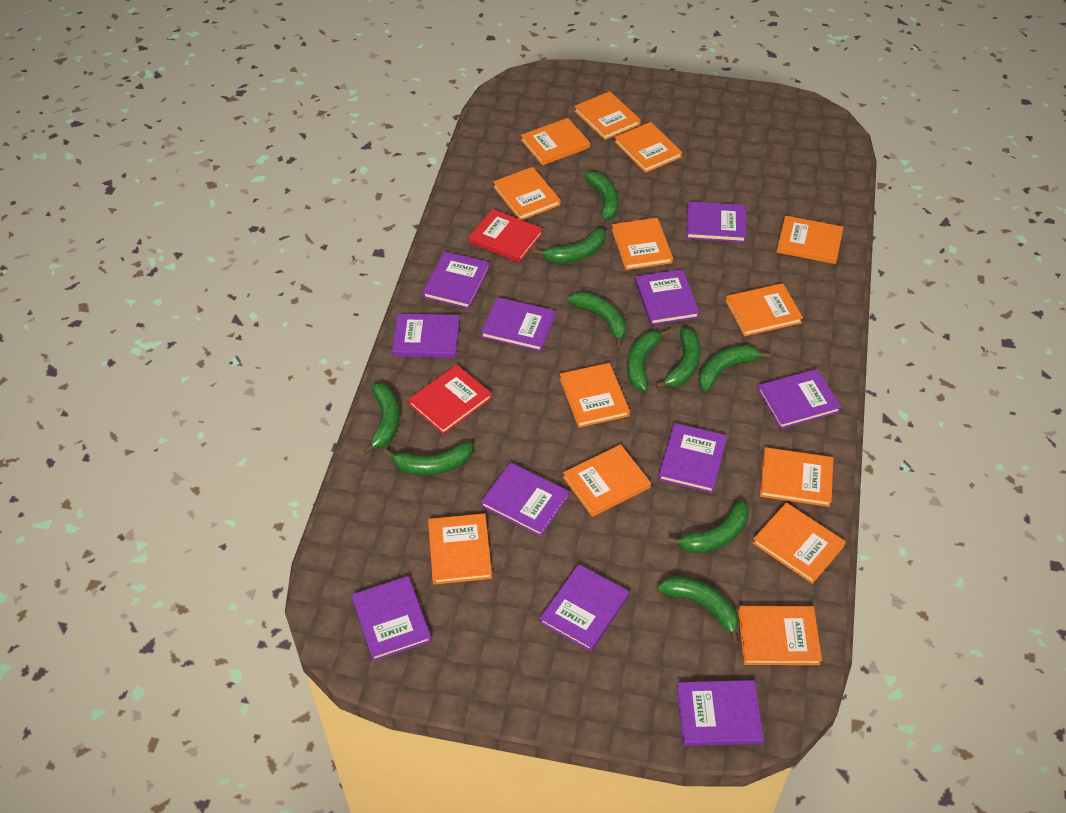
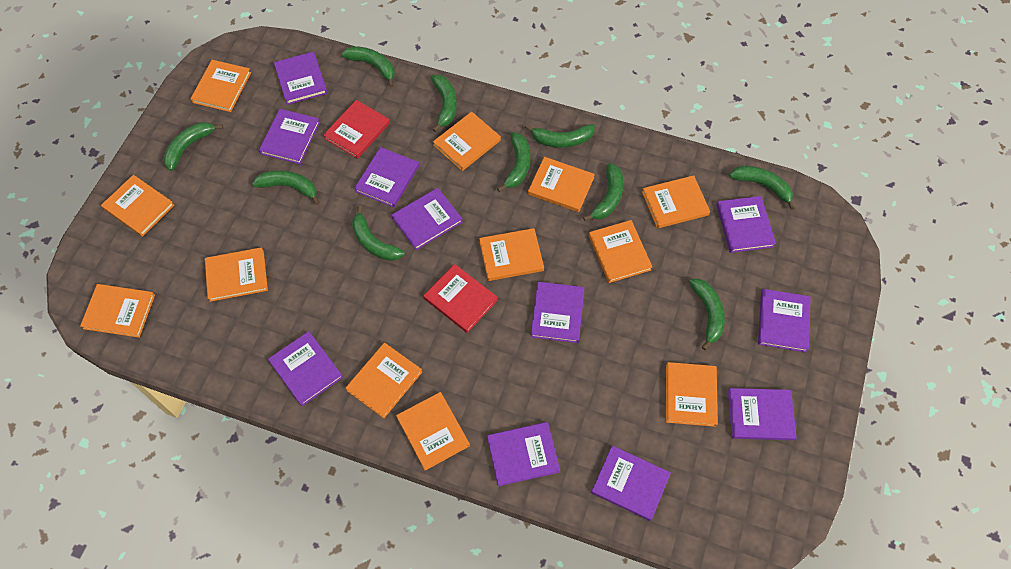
orange book: 13 -> 12

